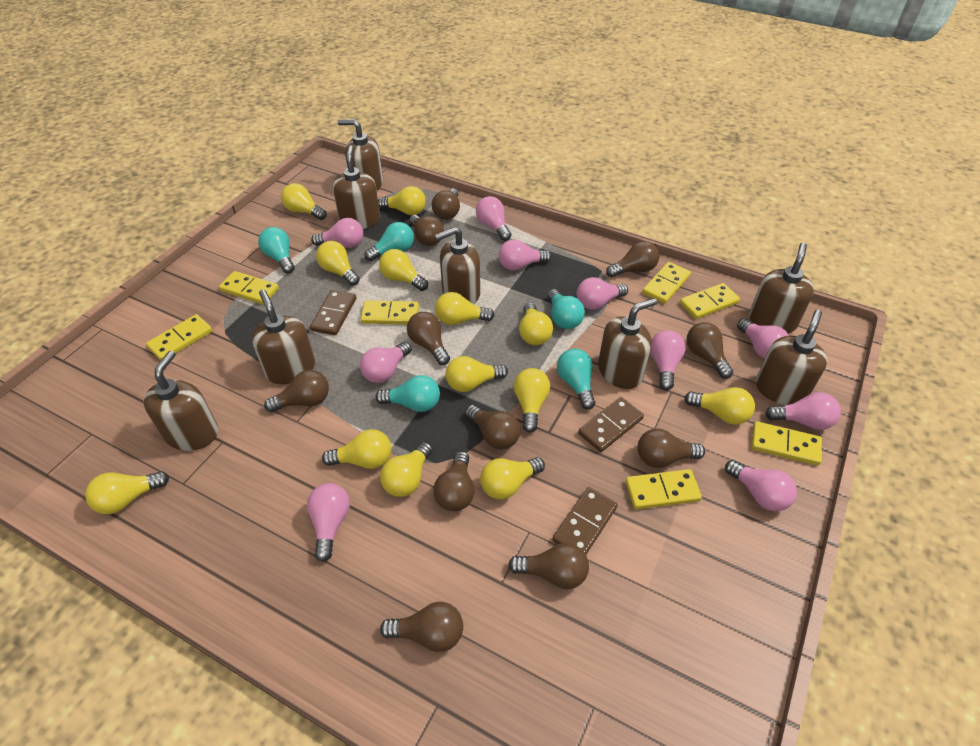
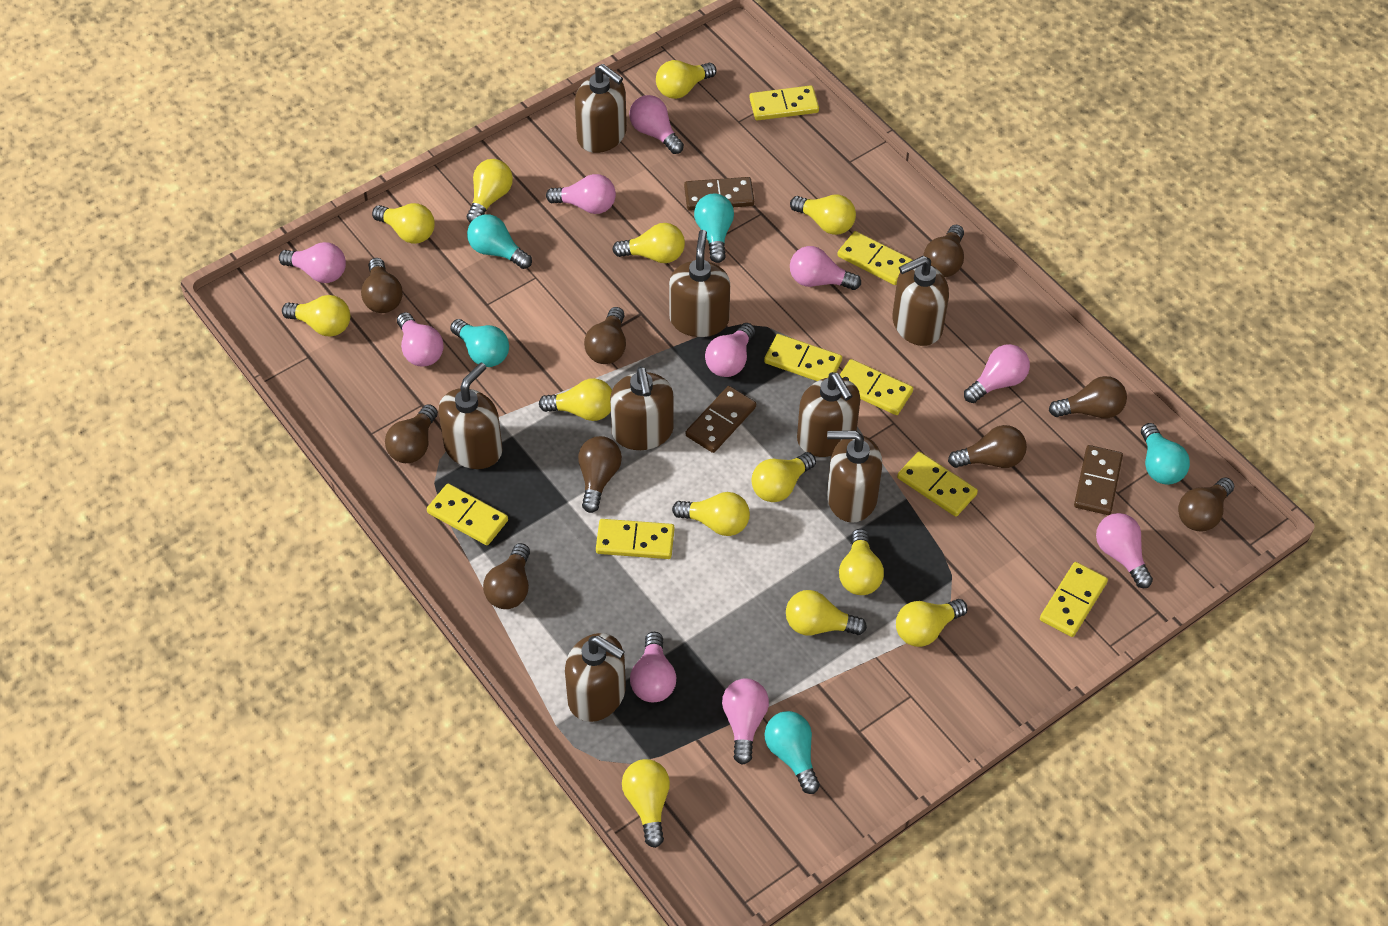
brown light bulb: 11 -> 9
yellow domino: 7 -> 8

